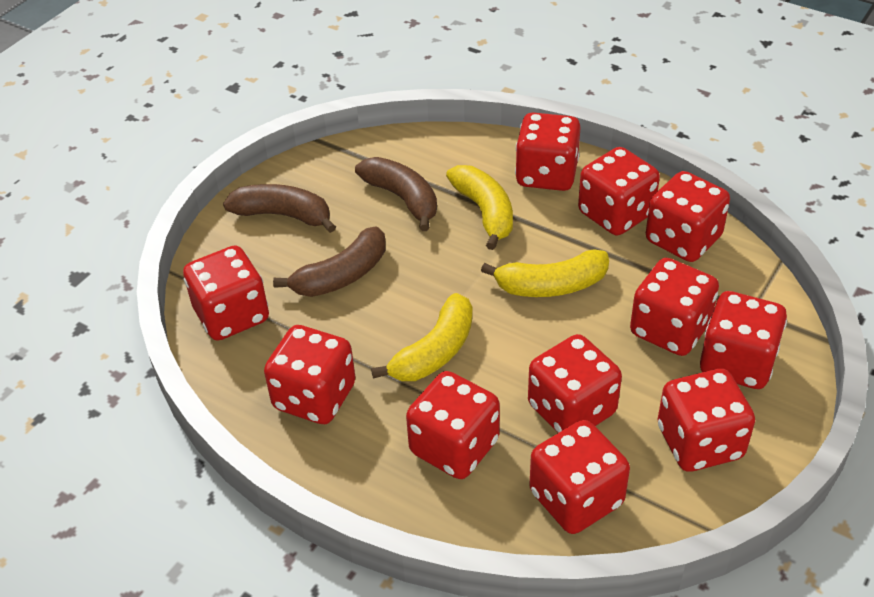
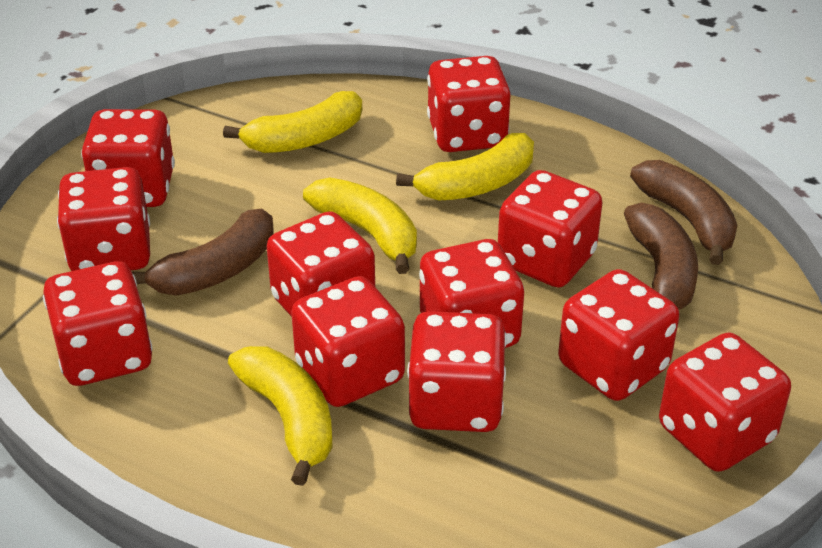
yellow banana: 3 -> 4

